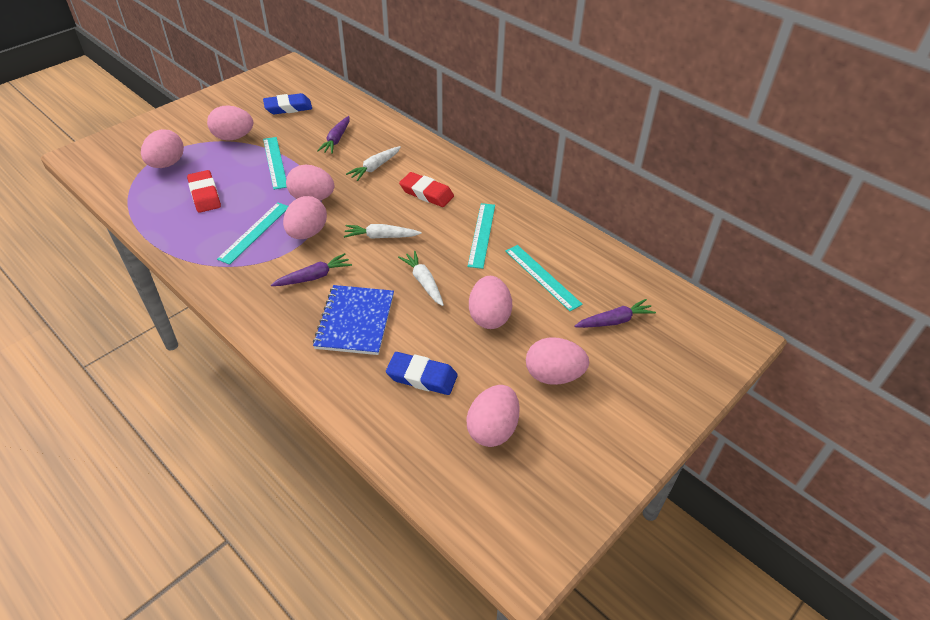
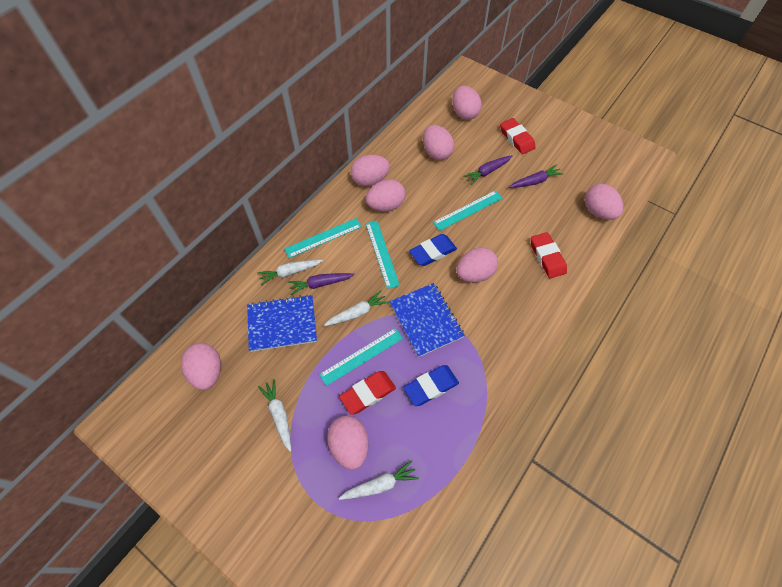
blue notebook: 1 -> 2
pink egg: 7 -> 8
red eraser: 2 -> 3
white carrot: 3 -> 4

